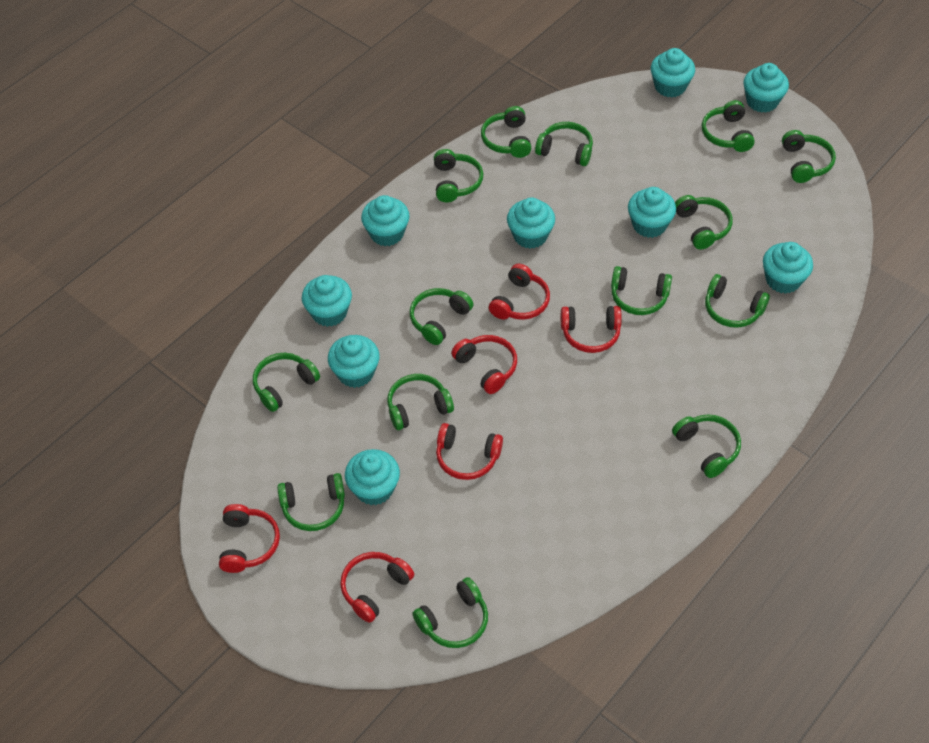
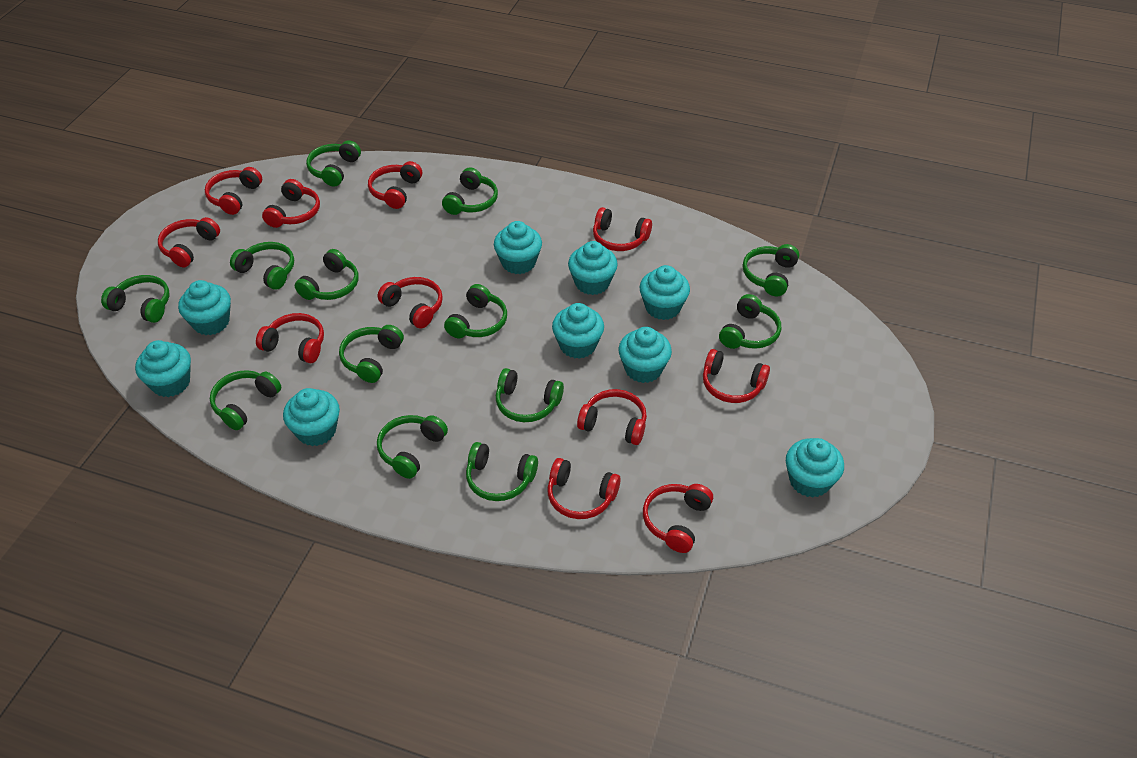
green headphones: 14 -> 13
red headphones: 6 -> 11

